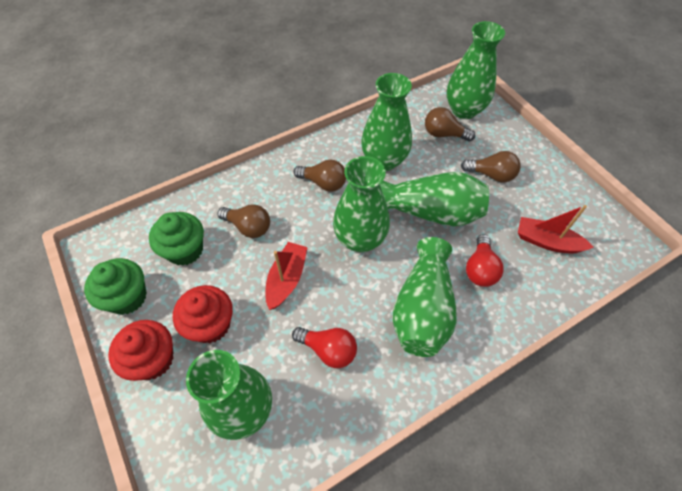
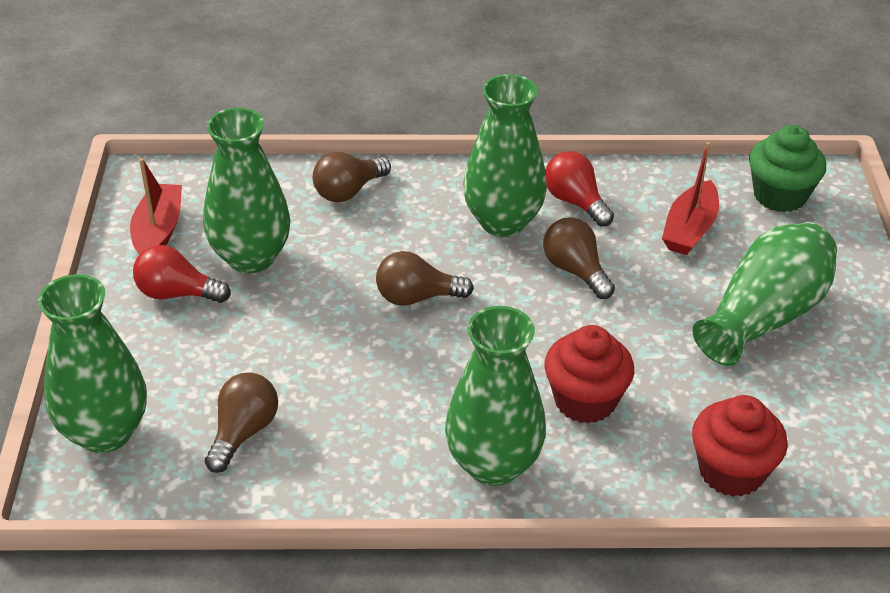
green cupcake: 2 -> 1
green vase: 6 -> 5

